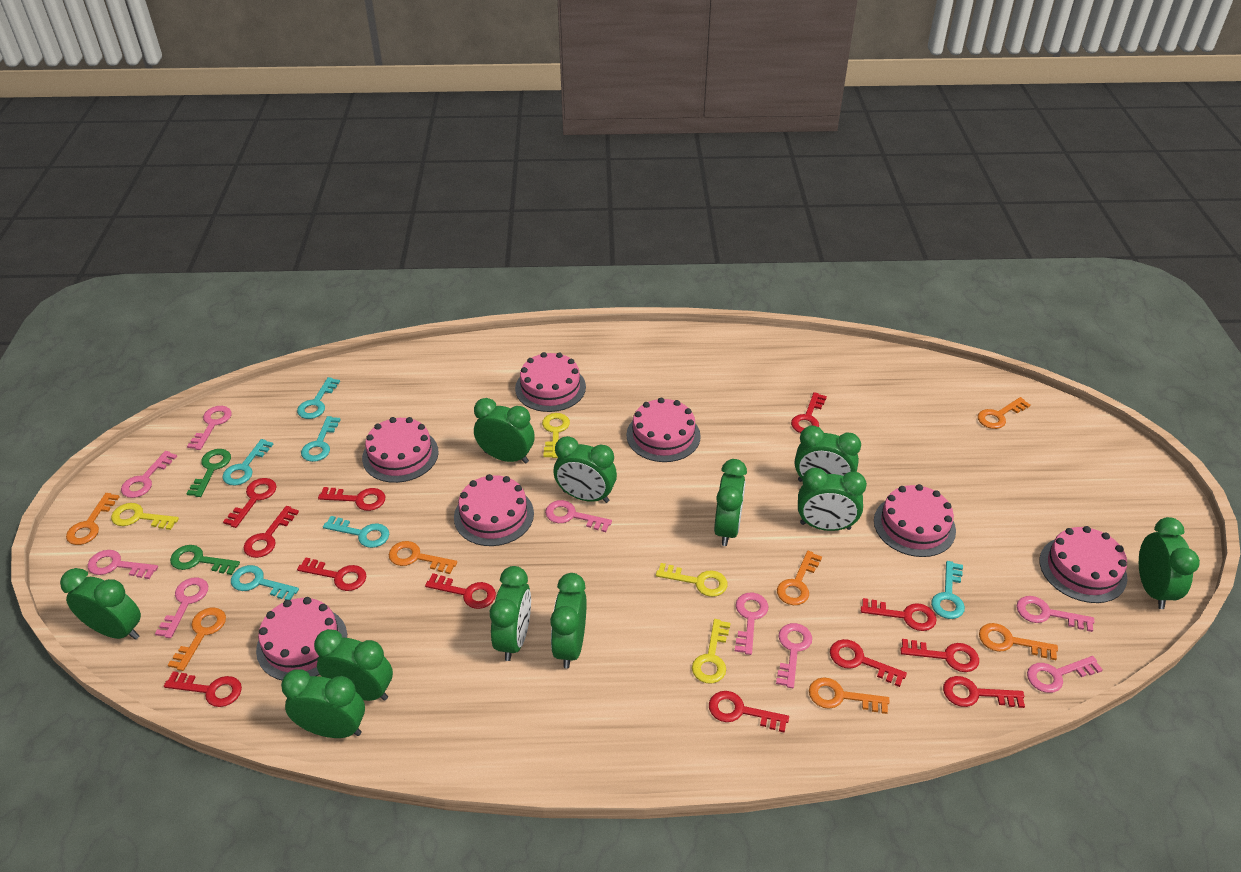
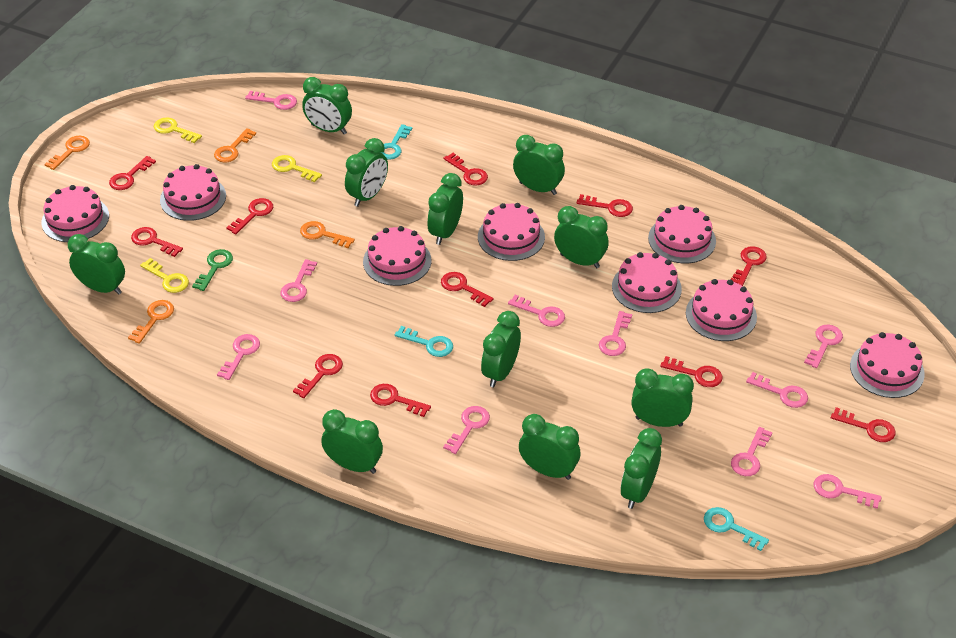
green key: 2 -> 1
orange key: 7 -> 4
pink cake: 7 -> 8
pink key: 9 -> 10
red key: 12 -> 11
turquoise key: 6 -> 3
yellow key: 4 -> 3

